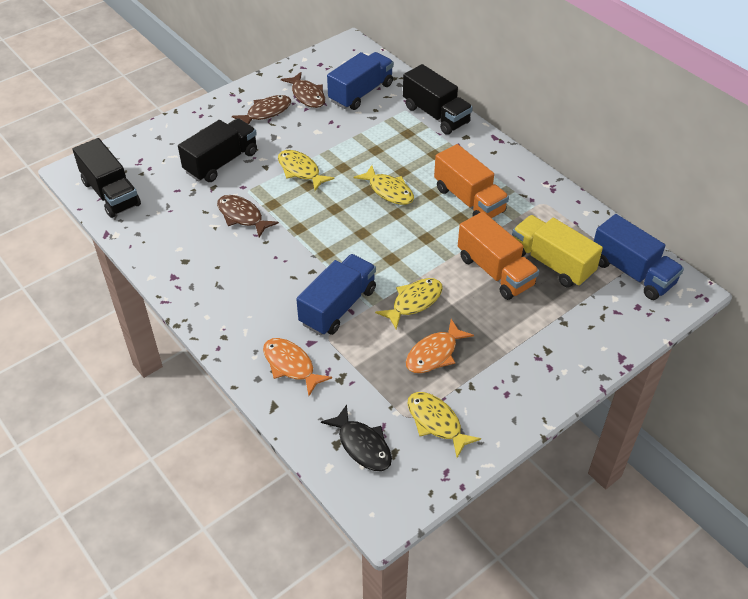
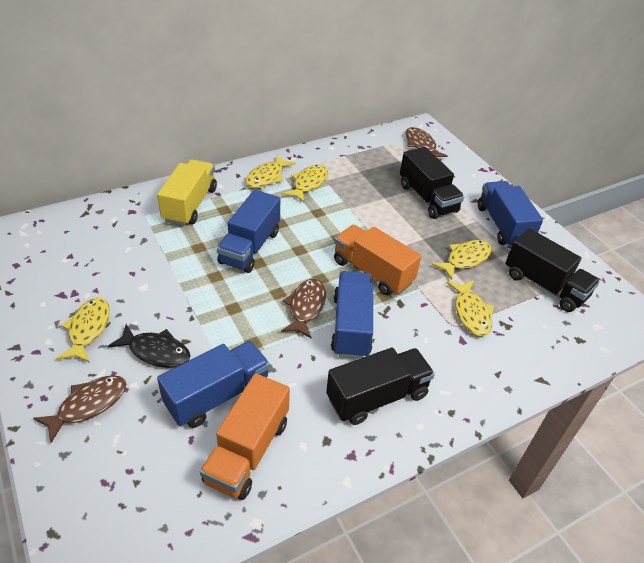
blue truck: 3 -> 4
orange fish: 2 -> 0
yellow fish: 4 -> 5

